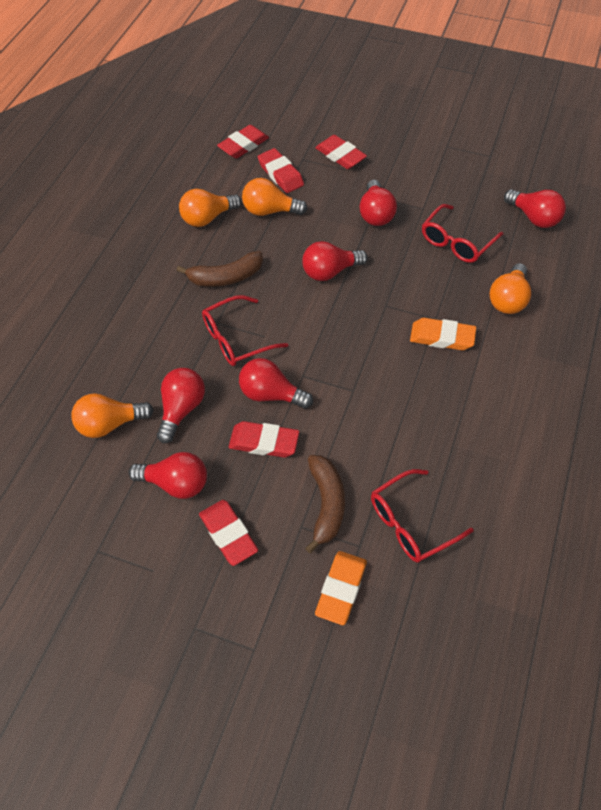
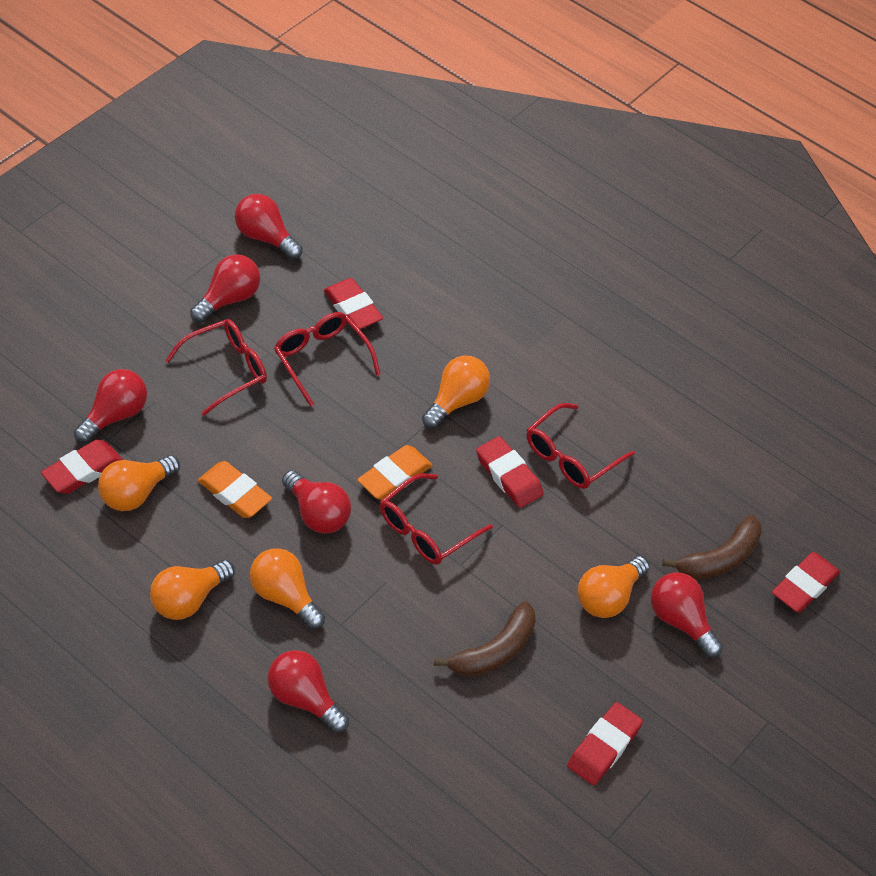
orange light bulb: 4 -> 5
red glasses: 3 -> 4

